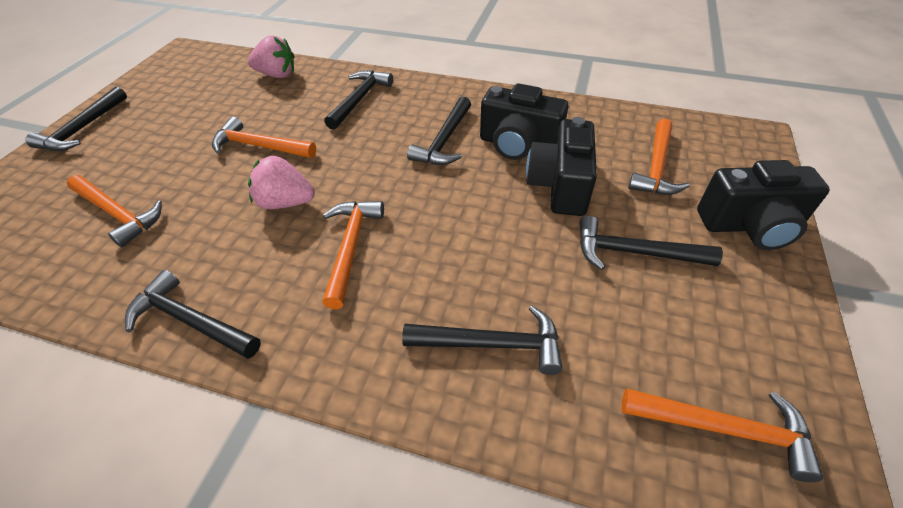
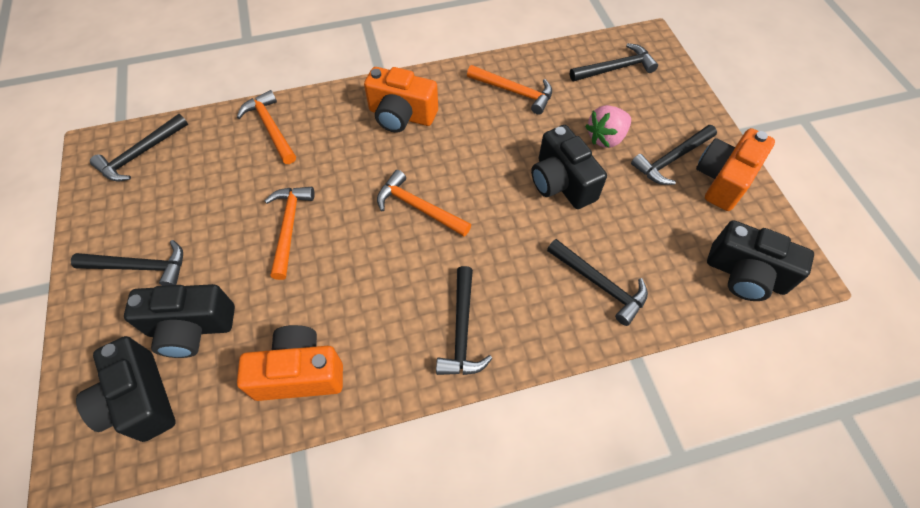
black camera: 3 -> 4
orange camera: 0 -> 3
orange hammer: 5 -> 4
pink strawberry: 2 -> 1

